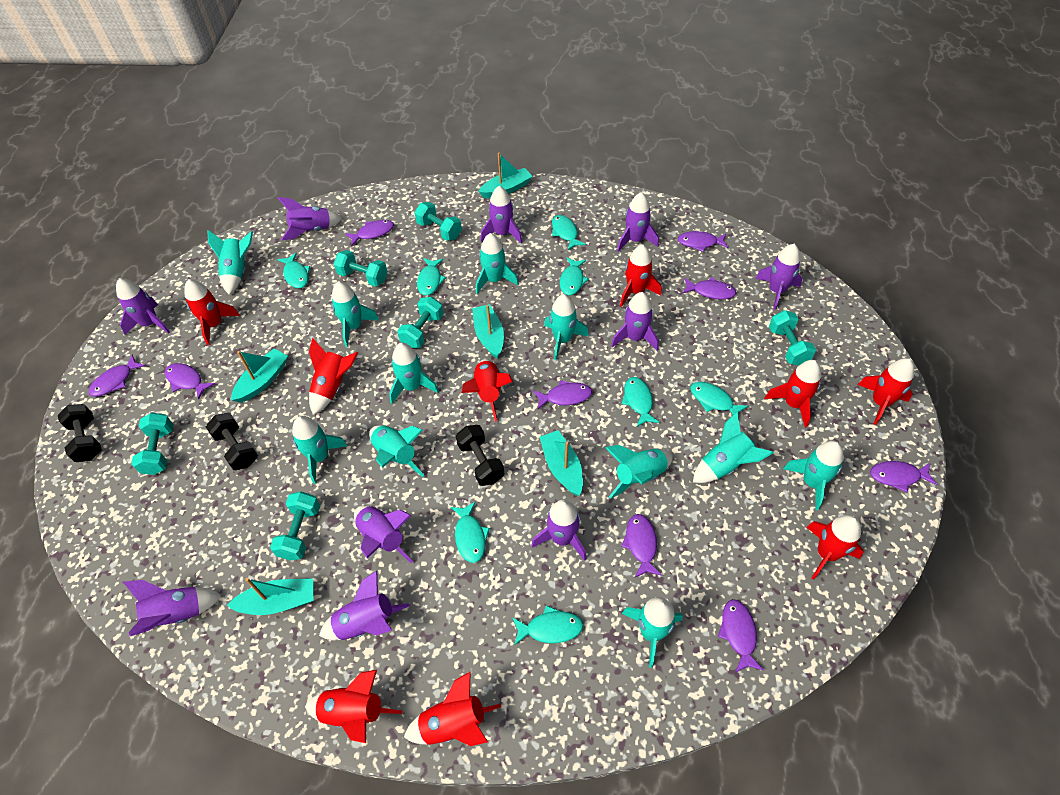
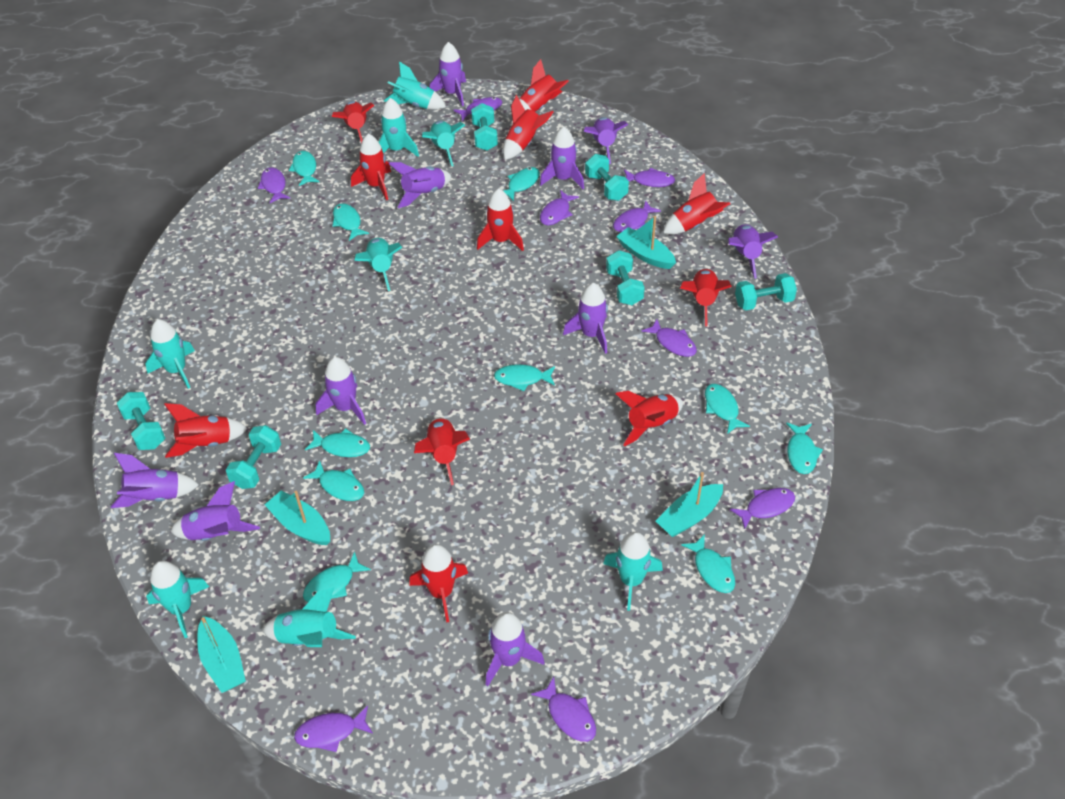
black dumbbell: 3 -> 0
red rocket: 9 -> 11
turquoise boat: 5 -> 4
turquoise fish: 8 -> 10
turquoise rocket: 11 -> 8

